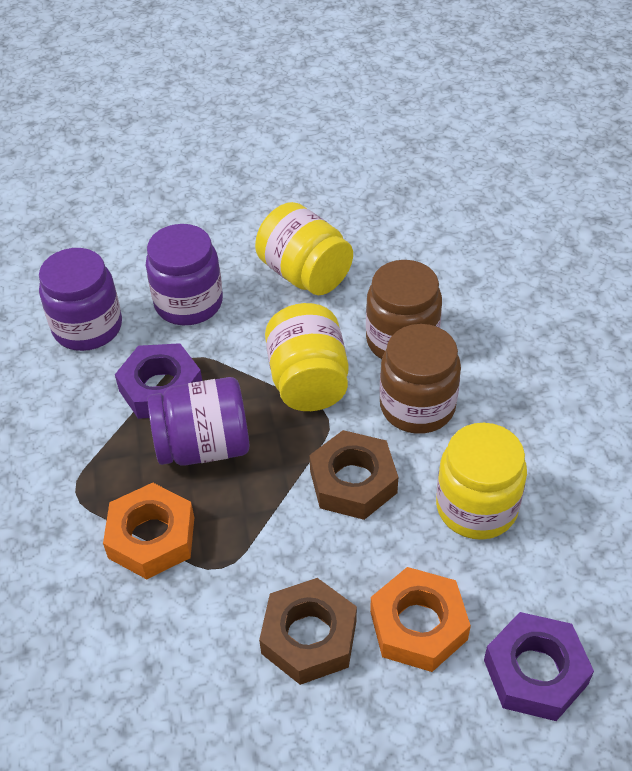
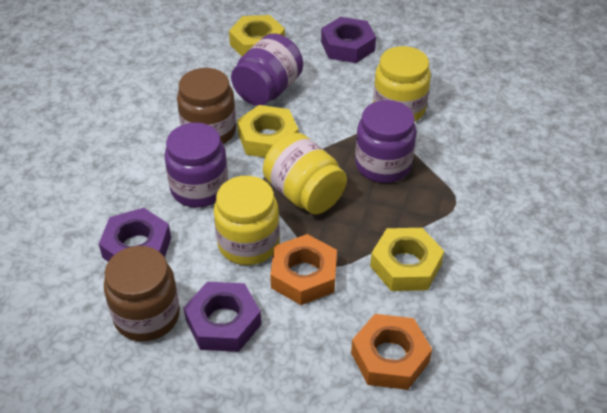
brown nut: 2 -> 0
purple nut: 2 -> 3
yellow nut: 0 -> 3

